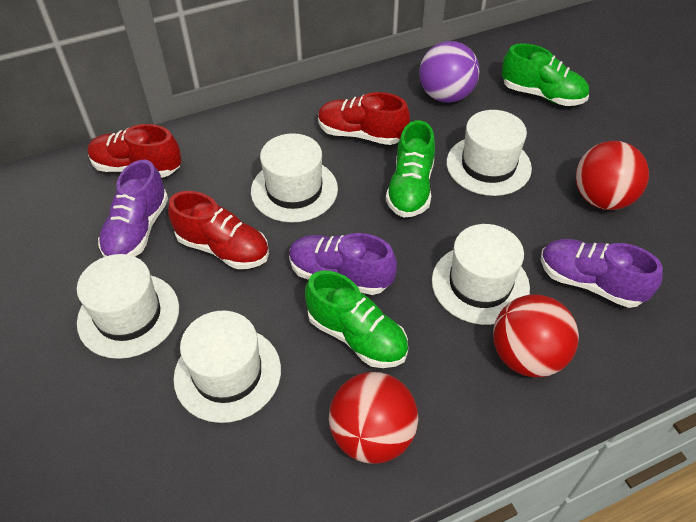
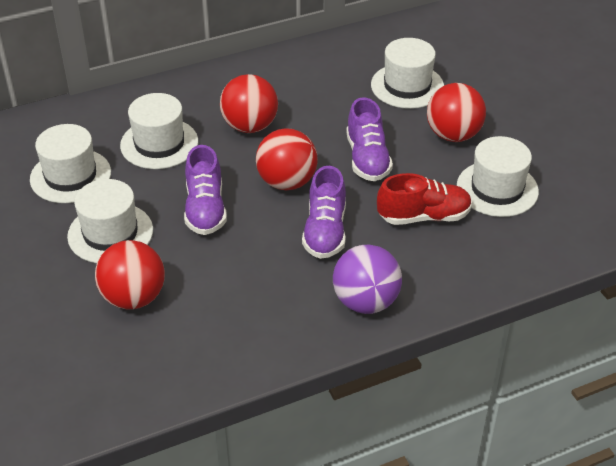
green shoe: 3 -> 0
red ball: 3 -> 4
red shoe: 3 -> 1

